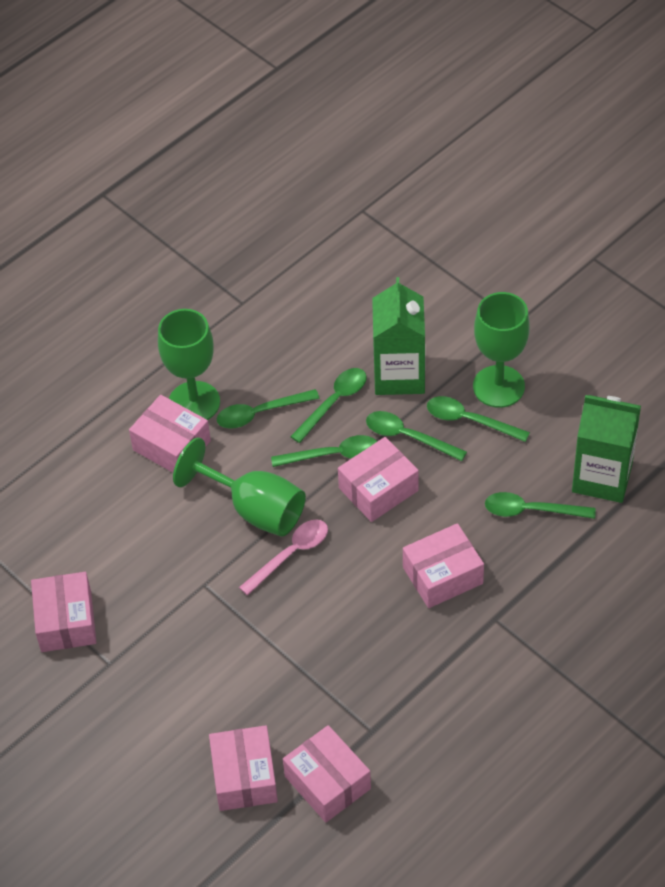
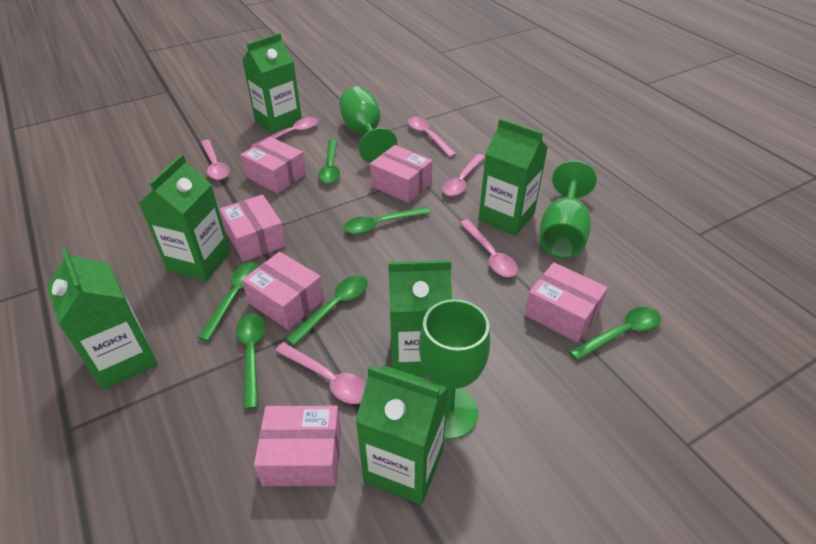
green carton: 2 -> 6
pink spoon: 1 -> 6

